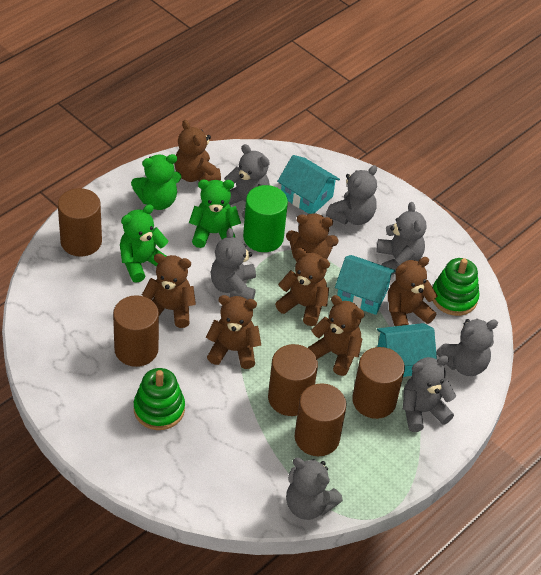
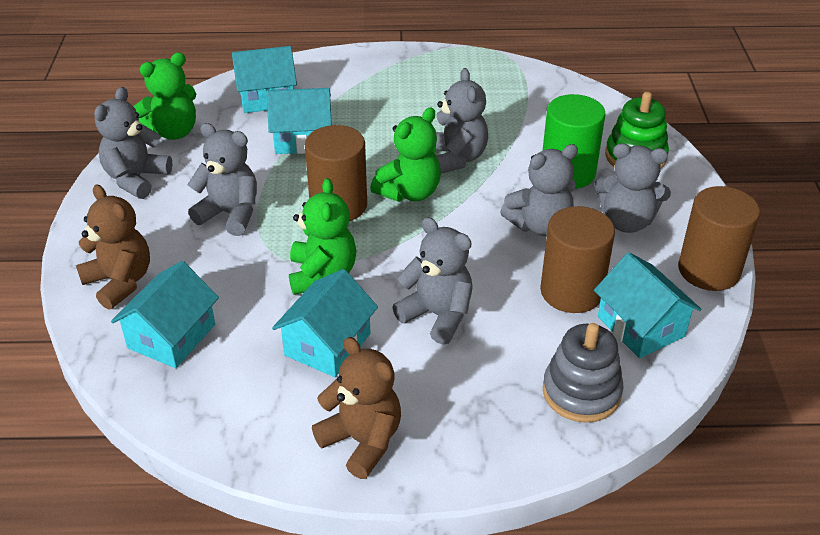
brown cylinder: 5 -> 3
brown teddy bear: 7 -> 2
green stacking toy: 2 -> 1
grey stacking toy: 0 -> 1
grey teddy bear: 7 -> 6
turquoise house: 3 -> 5

